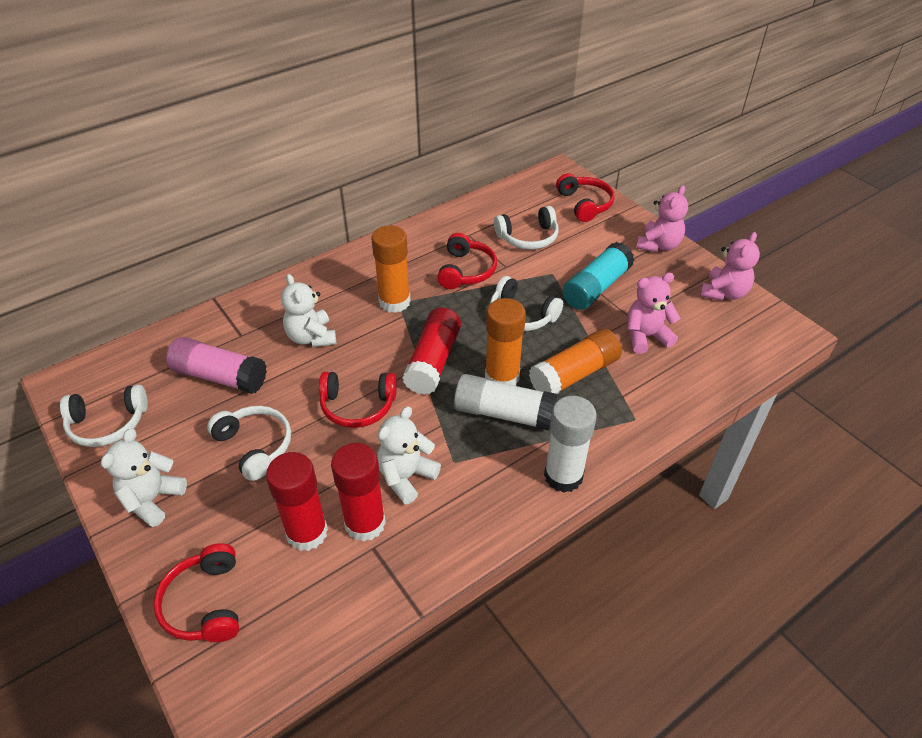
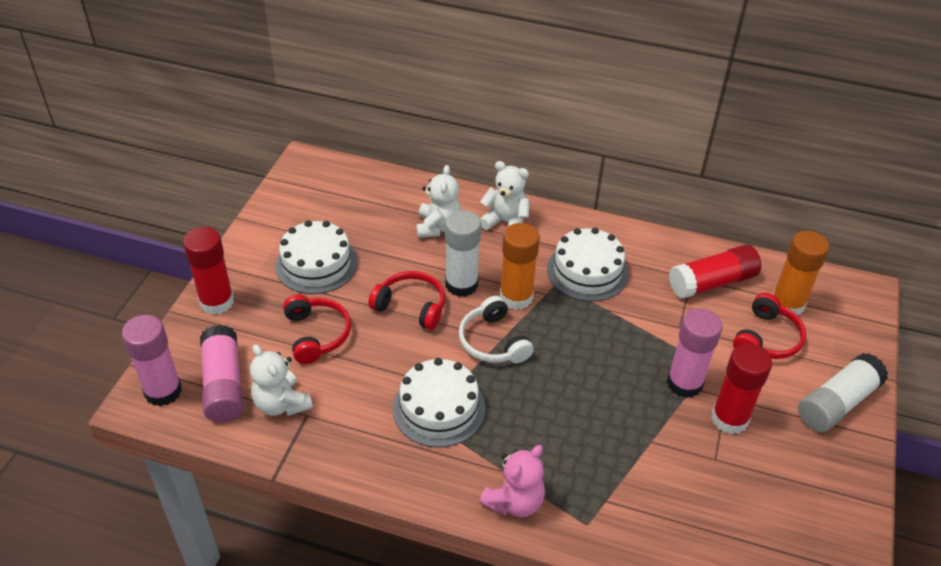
orange glue stick: 3 -> 2
pink glue stick: 1 -> 3
pink teddy bear: 3 -> 1
red headphones: 4 -> 3
turquoise glue stick: 1 -> 0
white cake: 0 -> 3
white headphones: 4 -> 1

